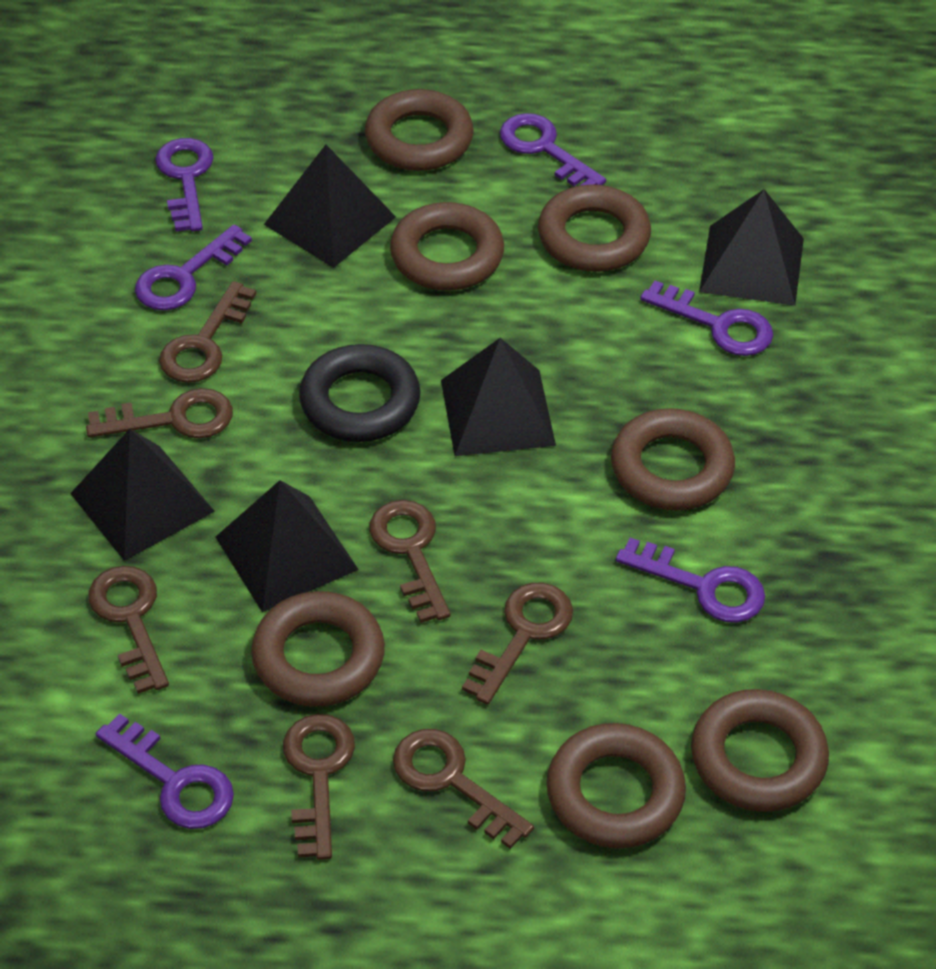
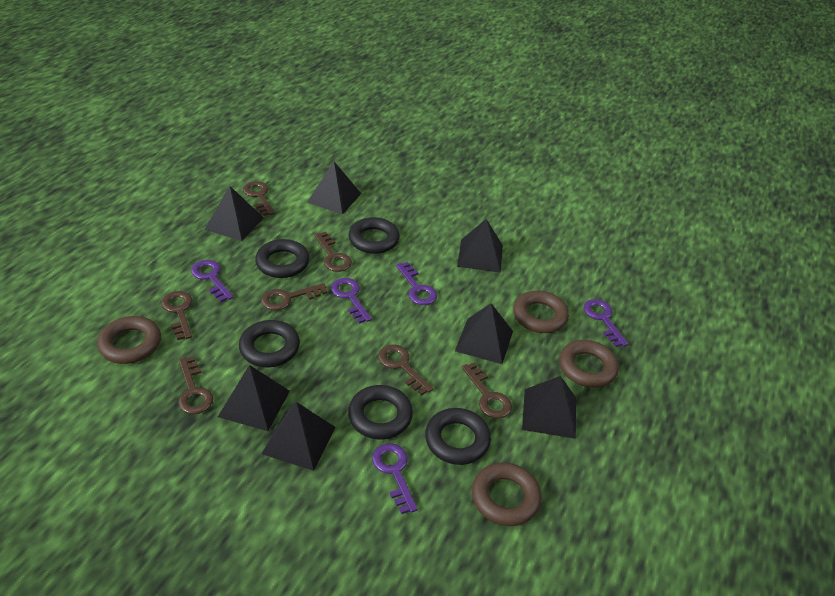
black pyramid: 5 -> 7
black ring: 1 -> 5
brown ring: 7 -> 4
purple key: 6 -> 5

